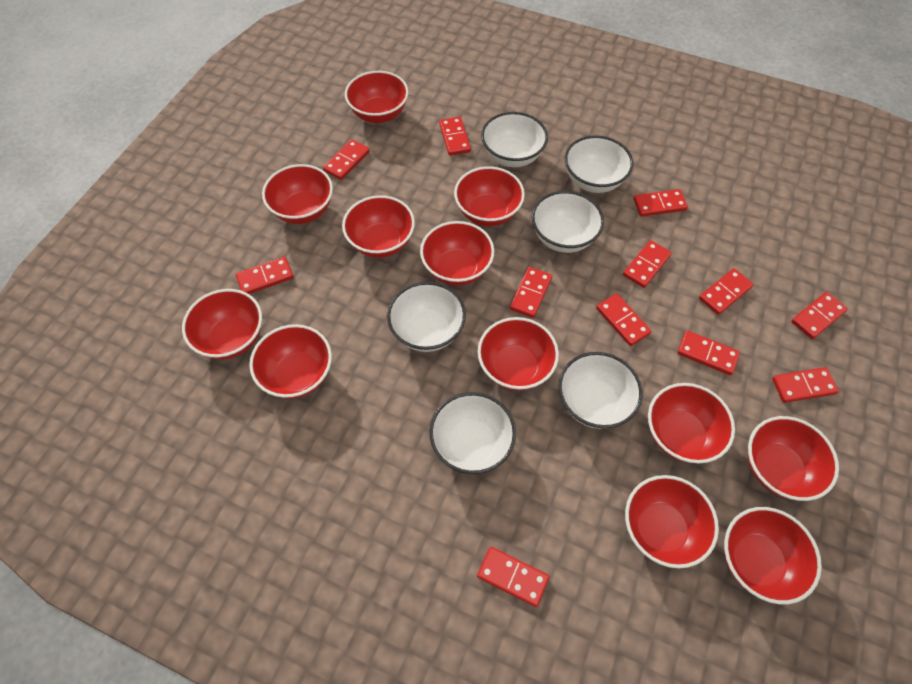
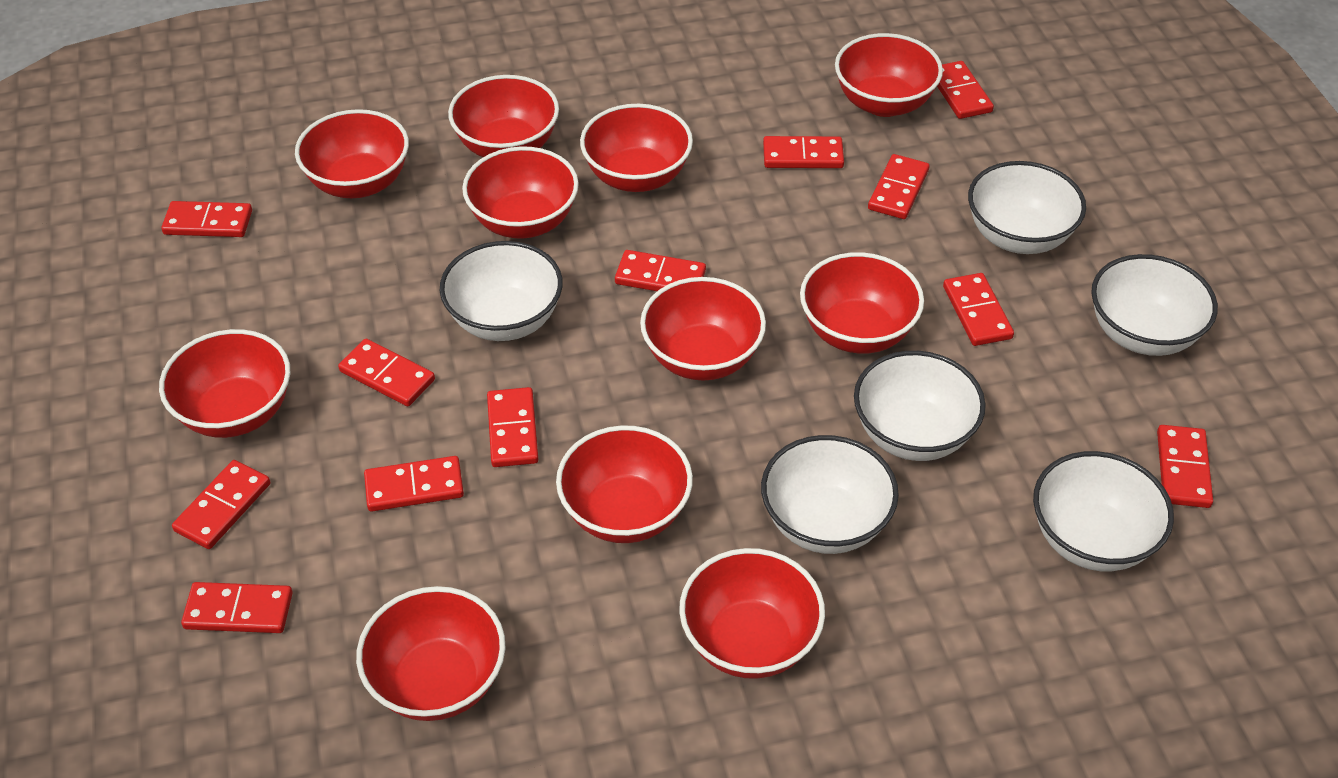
red bowl: 12 -> 11

